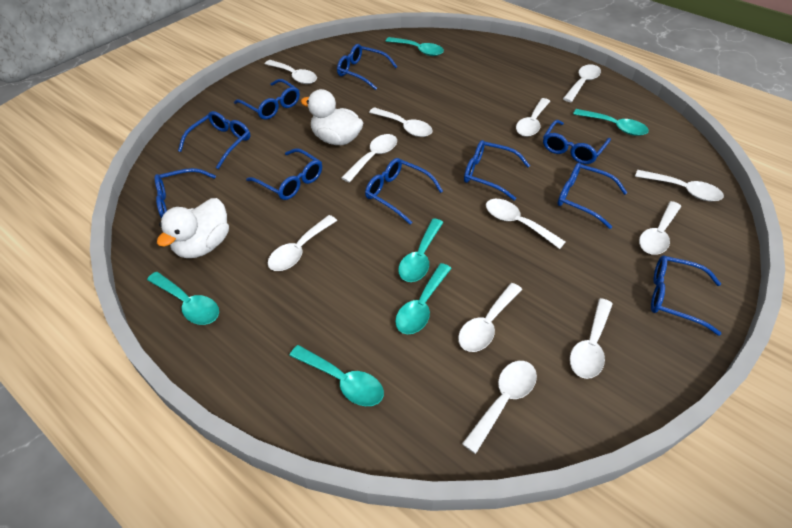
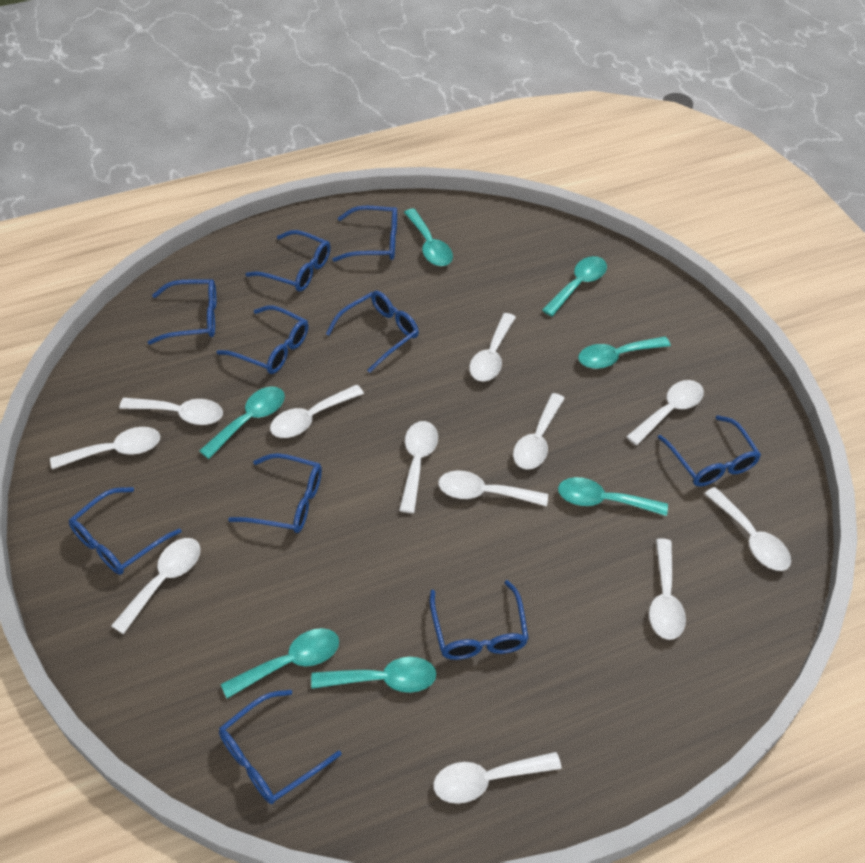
turquoise spoon: 6 -> 7
white duck: 2 -> 0

